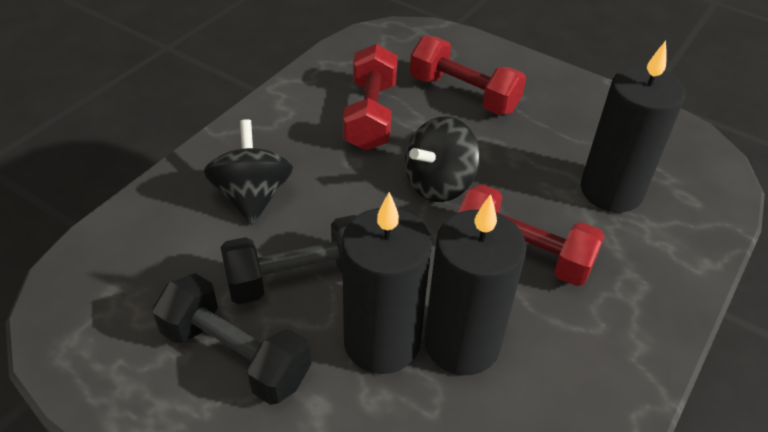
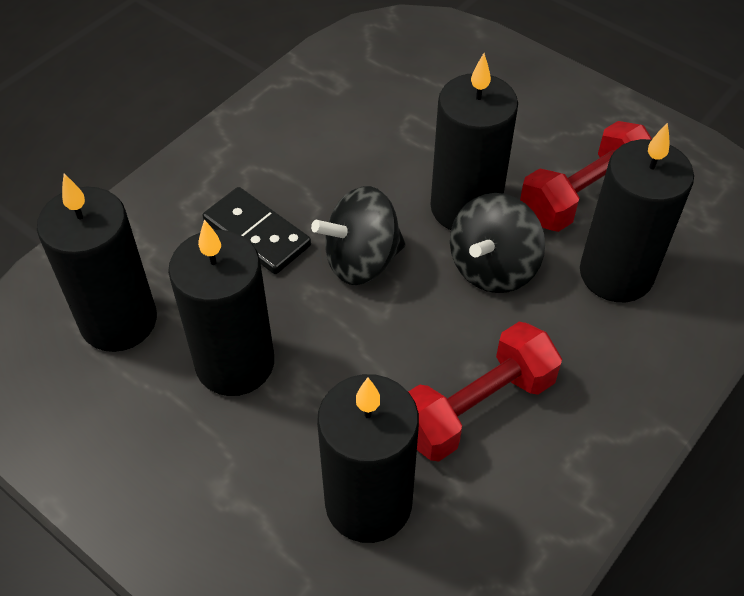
black candle: 3 -> 5
black domino: 0 -> 1
black dumbbell: 2 -> 0
red dumbbell: 3 -> 2

